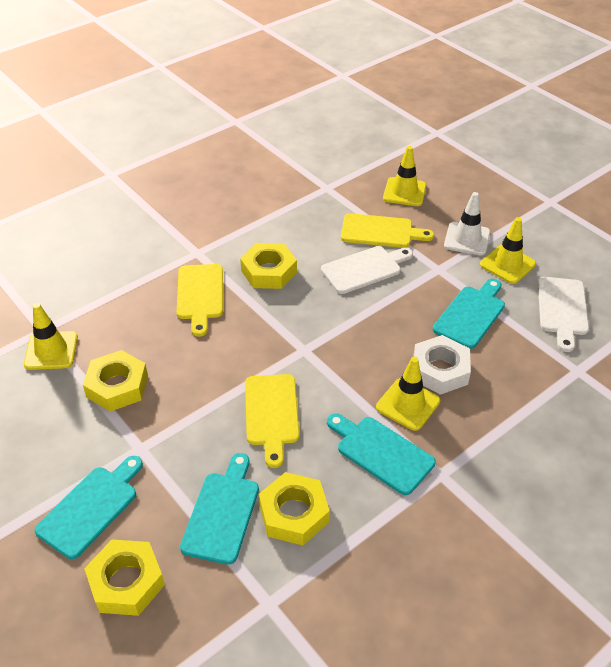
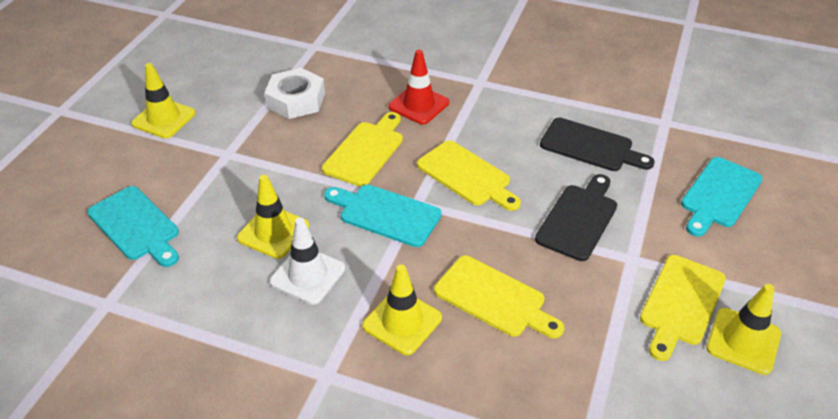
black cutting board: 0 -> 2
red traffic cone: 0 -> 1
turquoise cutting board: 4 -> 3
white cutting board: 2 -> 0
yellow cutting board: 3 -> 4
yellow nut: 4 -> 0

